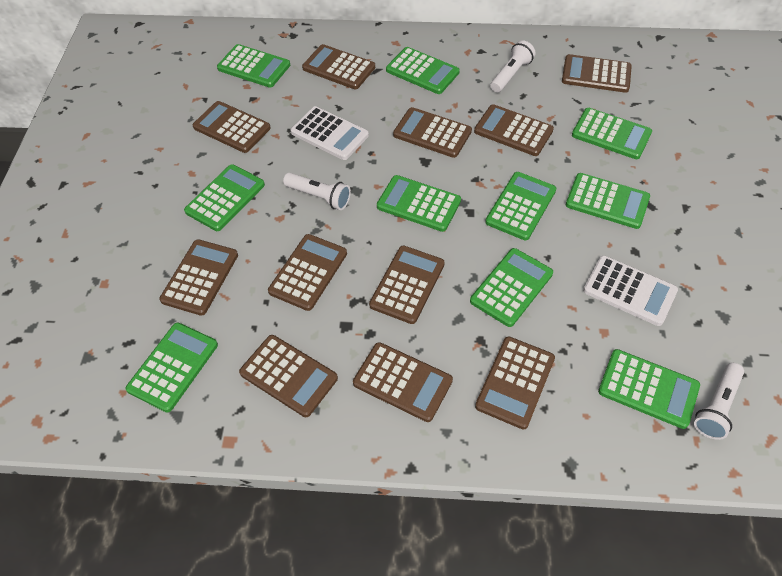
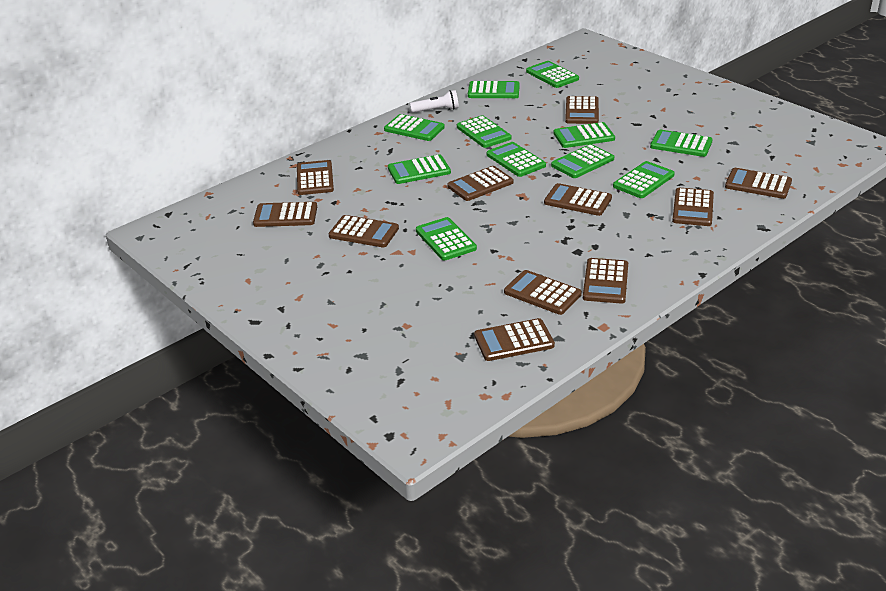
green calculator: 10 -> 11
white calculator: 2 -> 0
white flashlight: 3 -> 1

